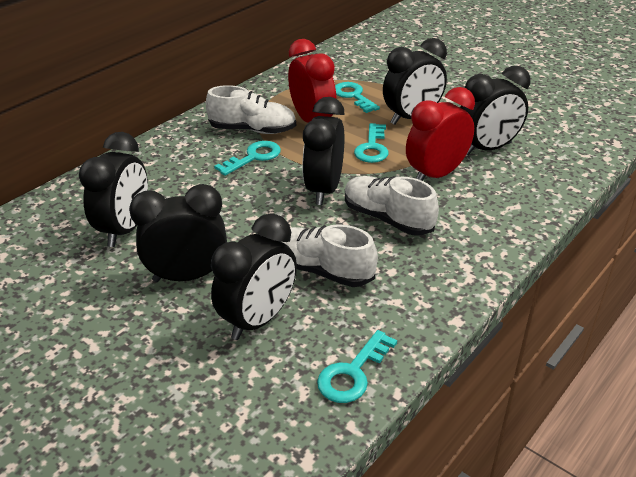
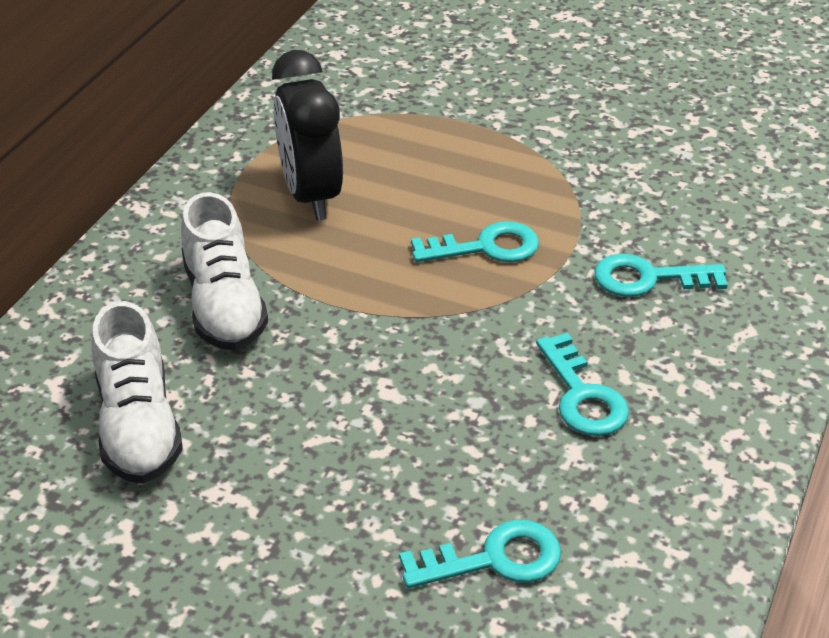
black clock: 6 -> 1
red clock: 2 -> 0
white shoe: 3 -> 2

